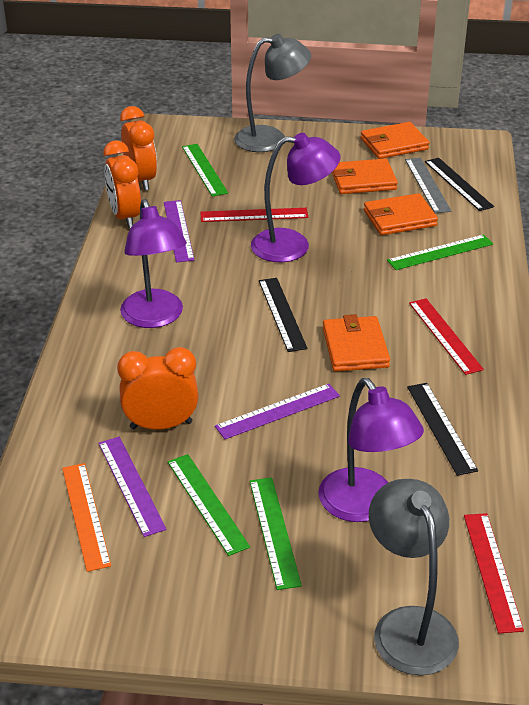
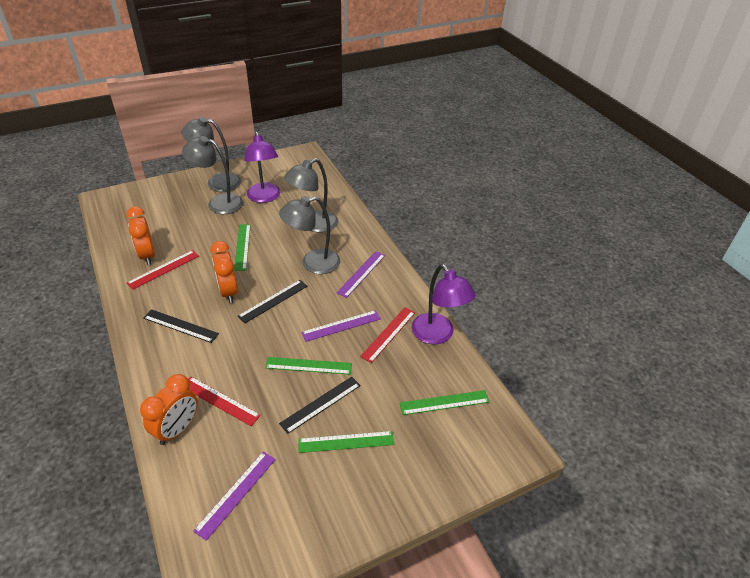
grey lamp: 2 -> 4
grey ruler: 1 -> 0
orange ruler: 1 -> 0
orange wallet: 4 -> 0
purple lamp: 3 -> 2

